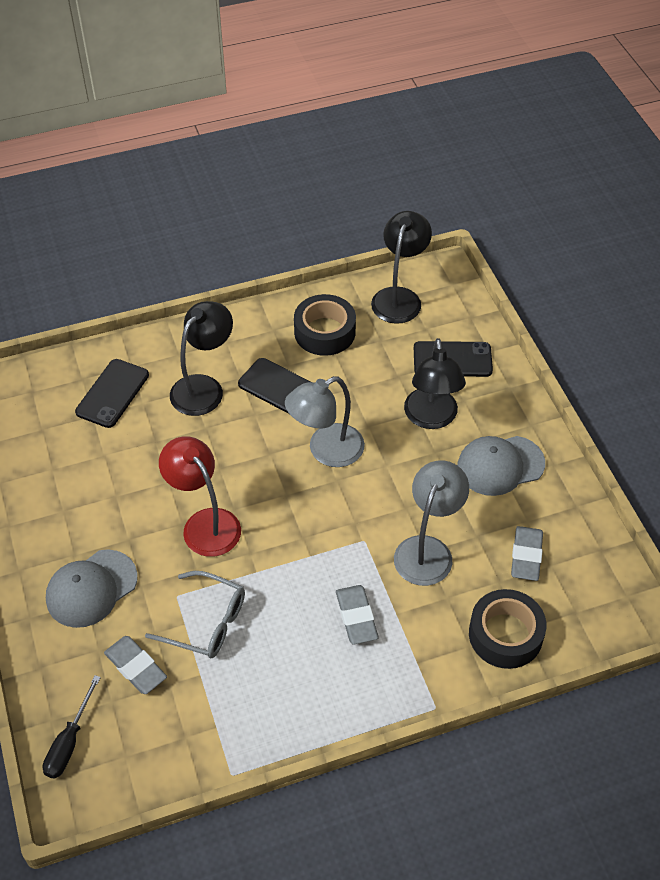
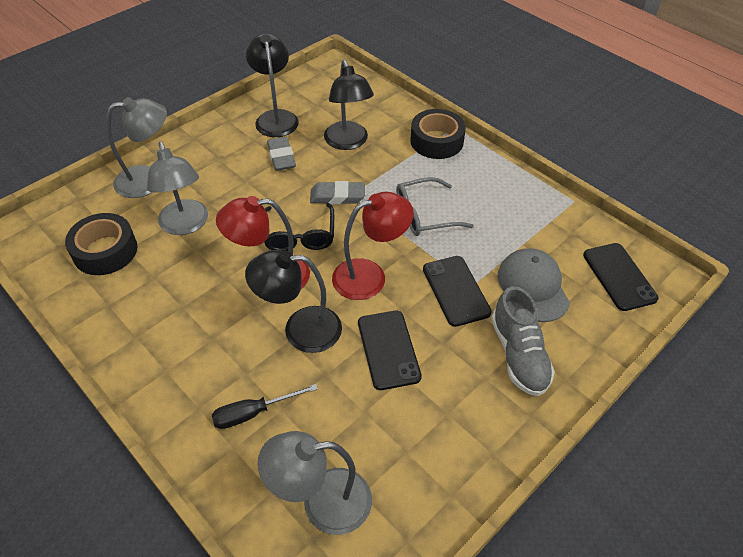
black glasses: 0 -> 1
grey cap: 2 -> 1
grey eraser: 3 -> 2
grey lamp: 2 -> 3
grey shoe: 0 -> 1
red lamp: 1 -> 2

